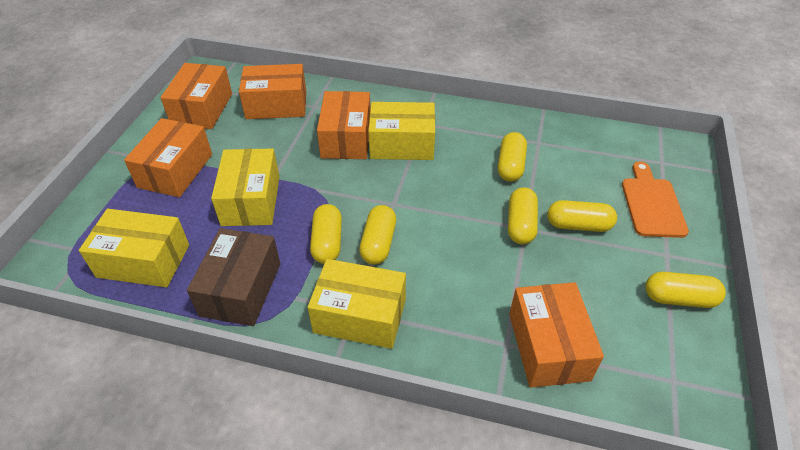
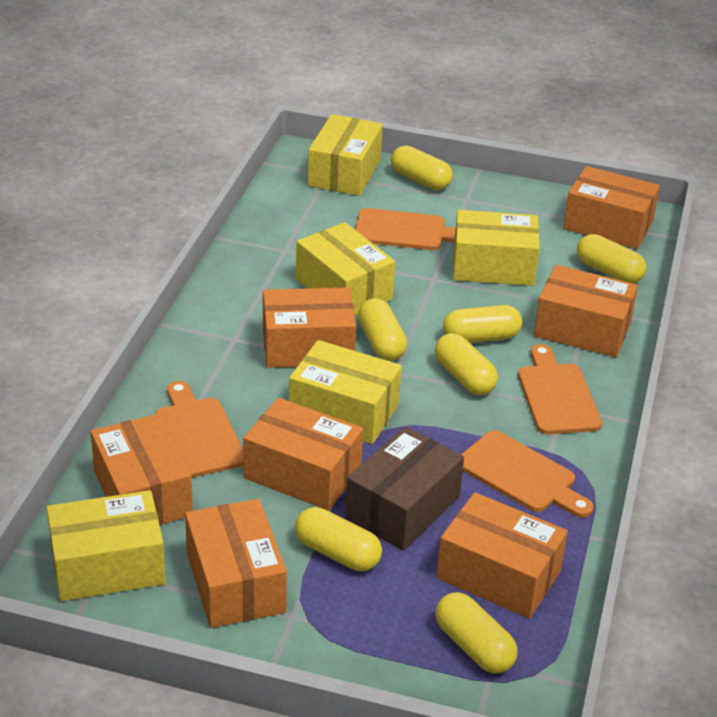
orange box: 5 -> 7
orange cutting board: 1 -> 4
yellow box: 4 -> 5
yellow capsule: 6 -> 7

